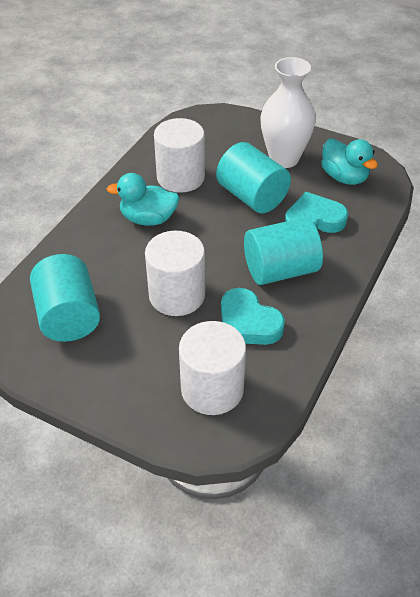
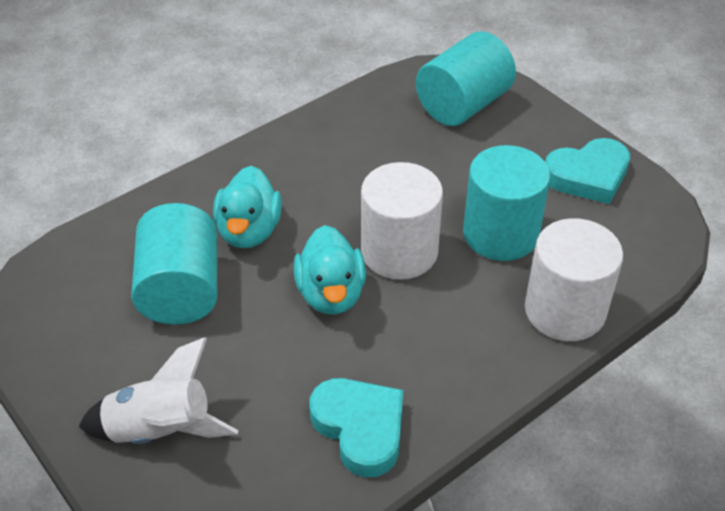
white cylinder: 3 -> 2
white rocket: 0 -> 1
white vase: 1 -> 0

